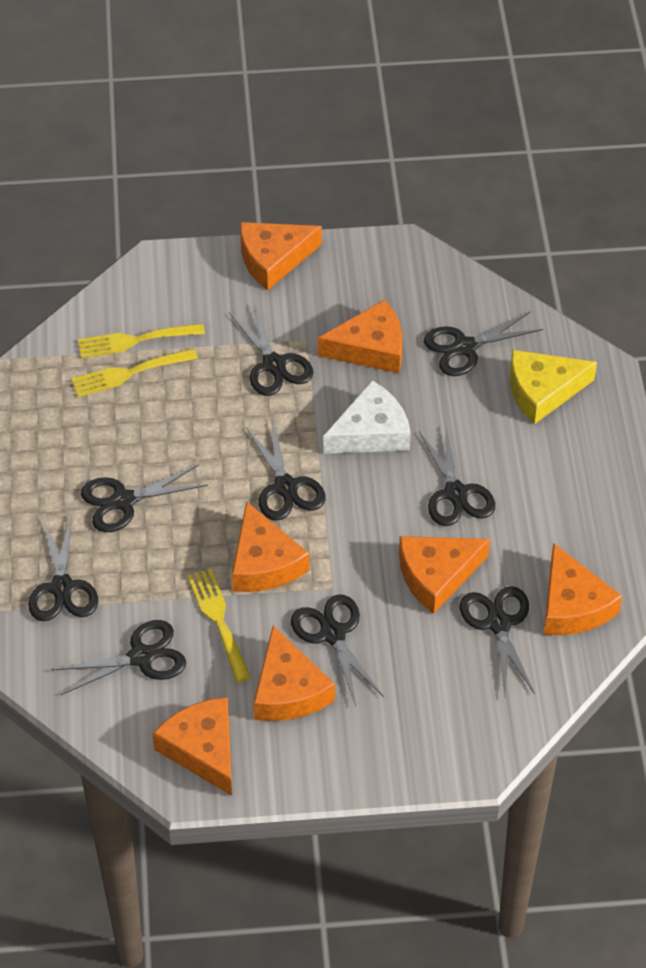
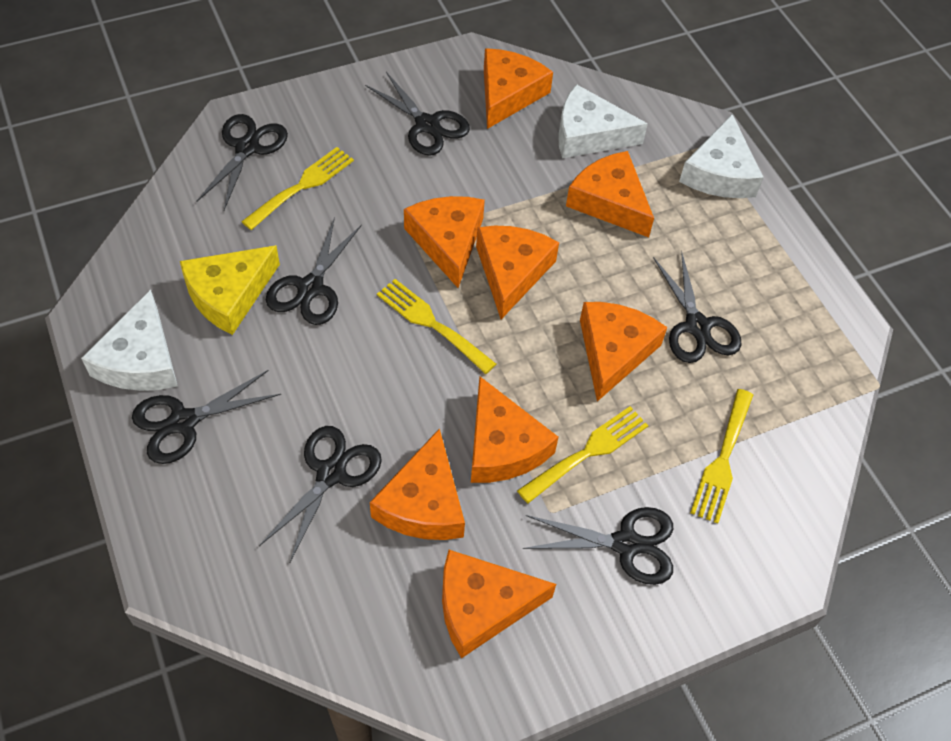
black scissors: 9 -> 7
orange cheese: 7 -> 8
white cheese: 1 -> 3
yellow fork: 3 -> 4

